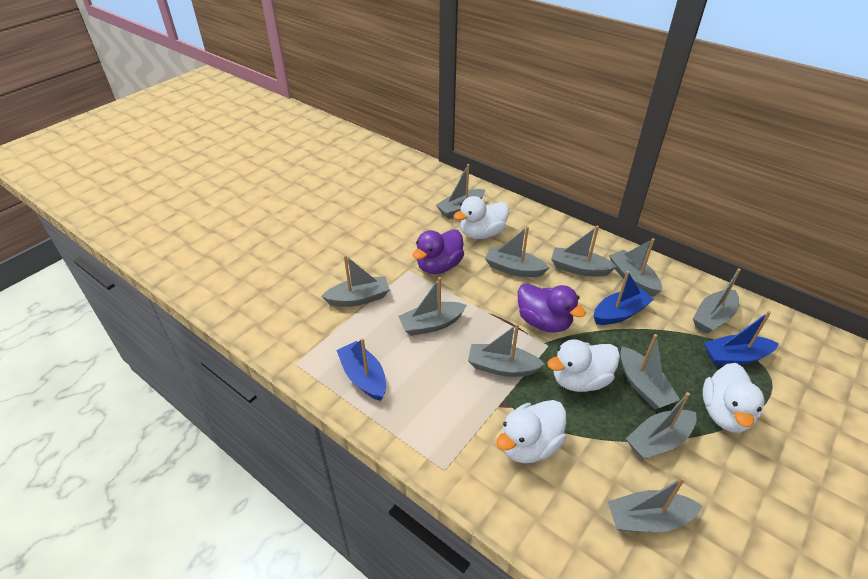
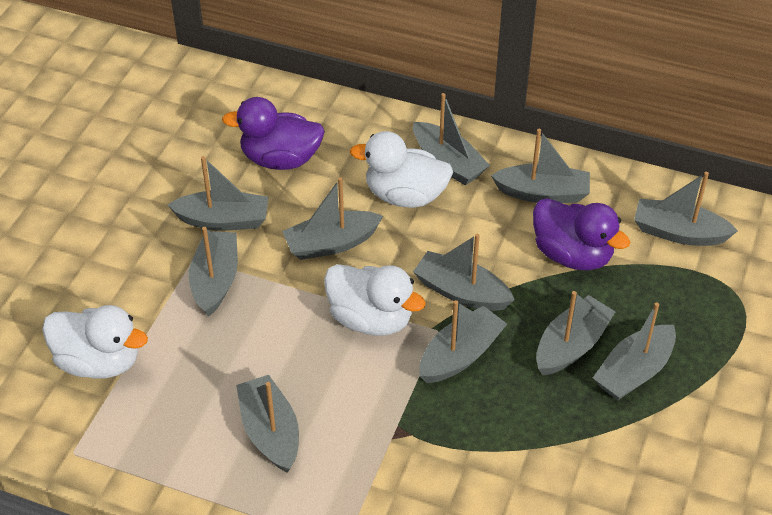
blue boat: 3 -> 0
white duck: 4 -> 3

